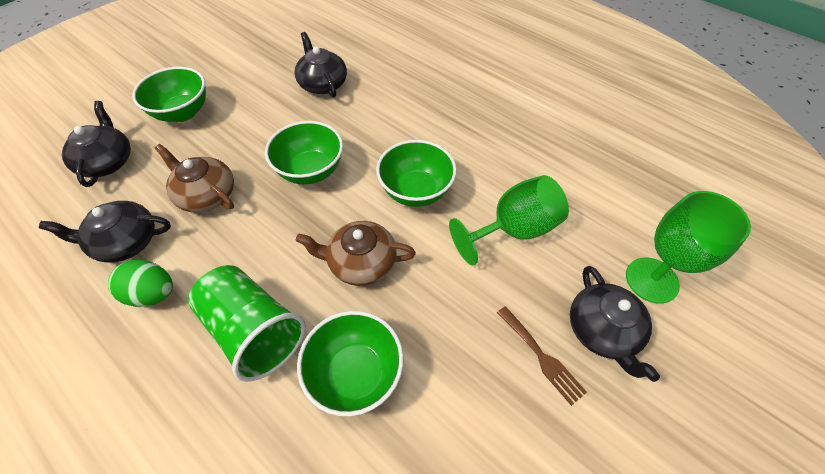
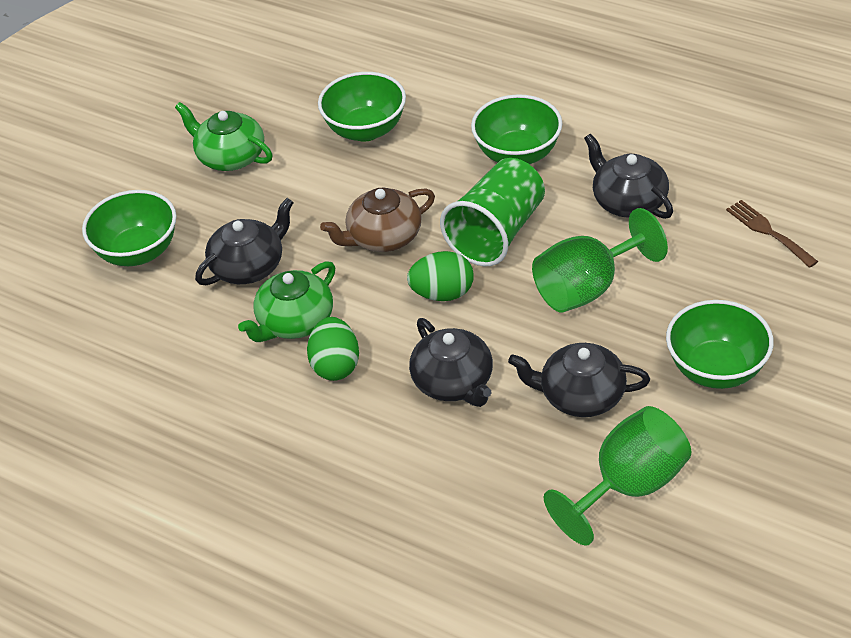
brown teapot: 2 -> 1
green egg: 1 -> 2
green teapot: 0 -> 2

